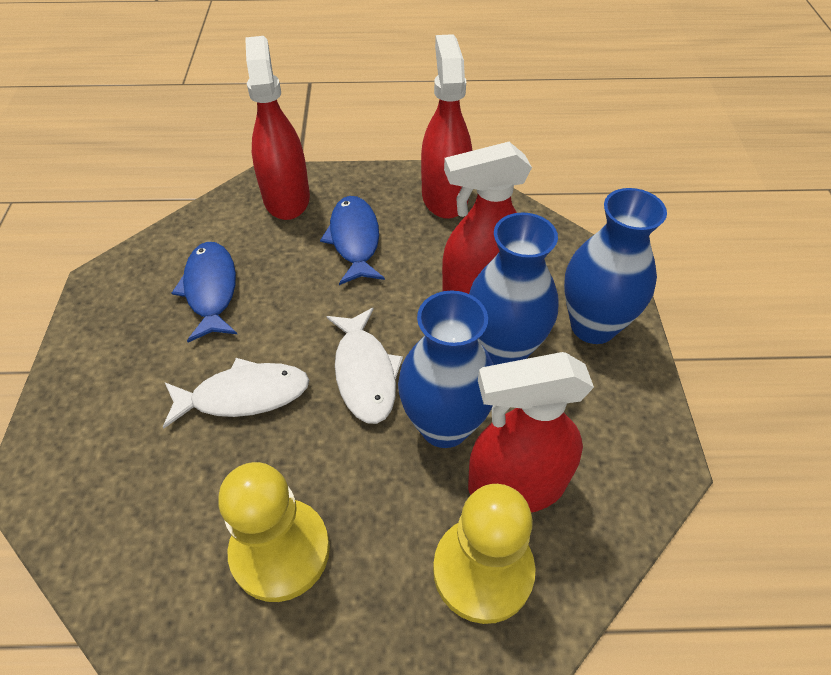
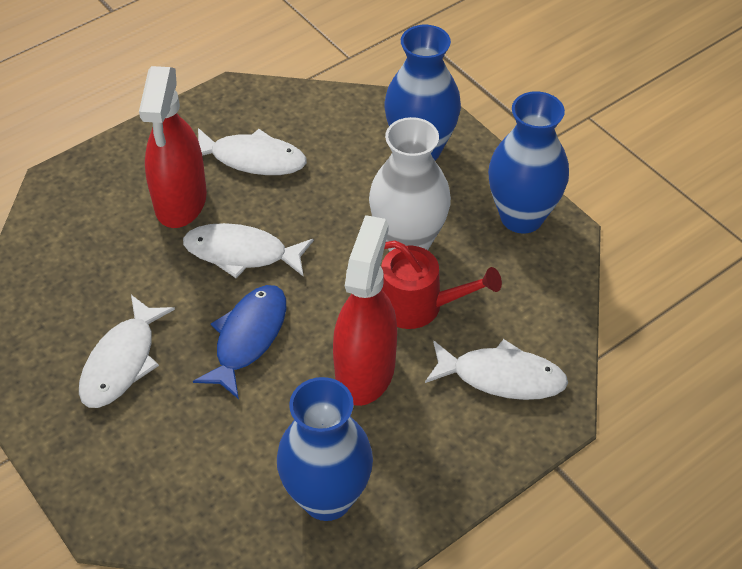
blue fish: 2 -> 1
red spray bottle: 4 -> 2
red watering can: 0 -> 1
white fish: 2 -> 4
white vase: 0 -> 1
yellow pawn: 2 -> 0

